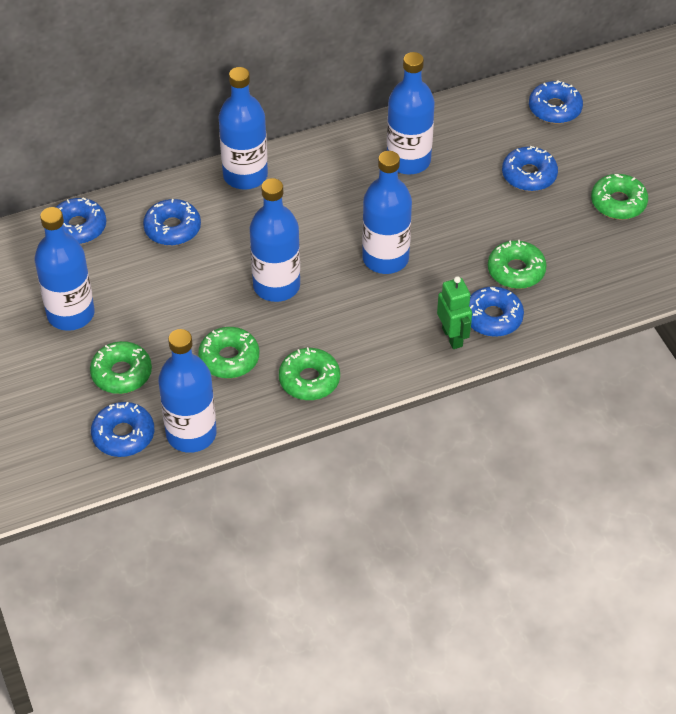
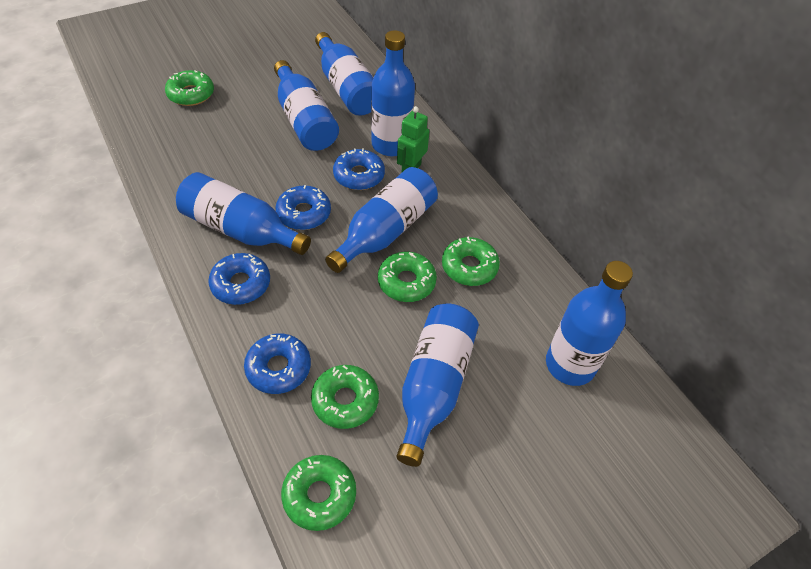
blue bottle: 6 -> 7
blue donut: 6 -> 4

